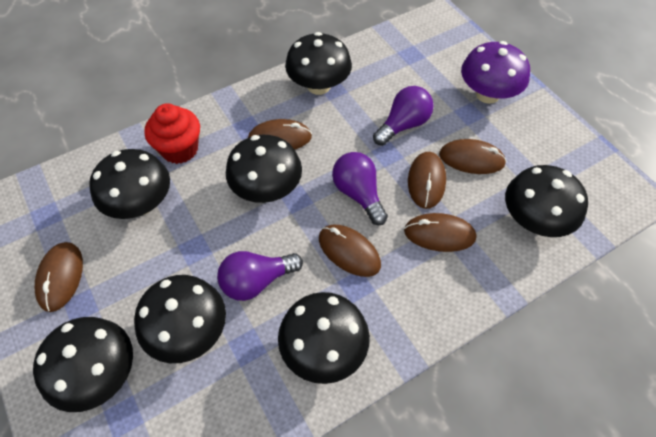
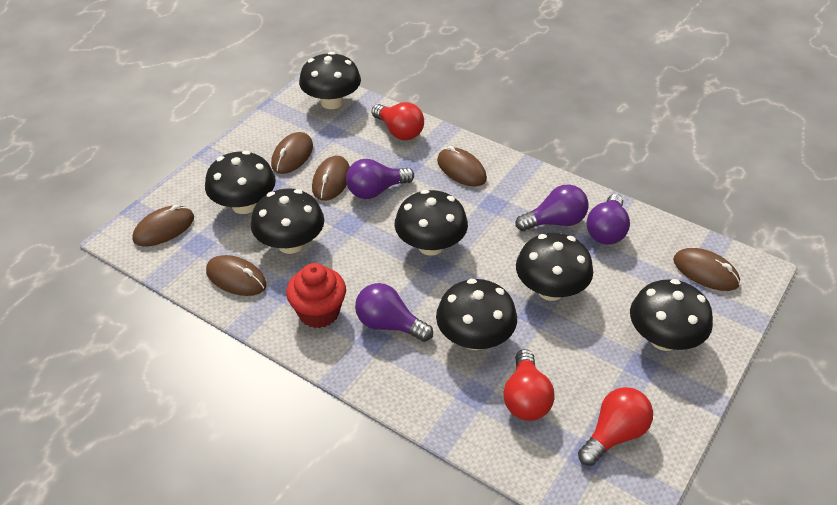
purple light bulb: 3 -> 4
purple mushroom: 1 -> 0
red light bulb: 0 -> 3

